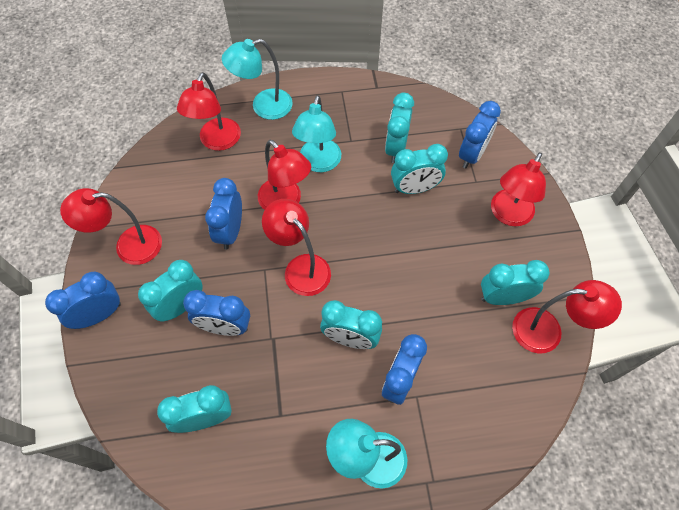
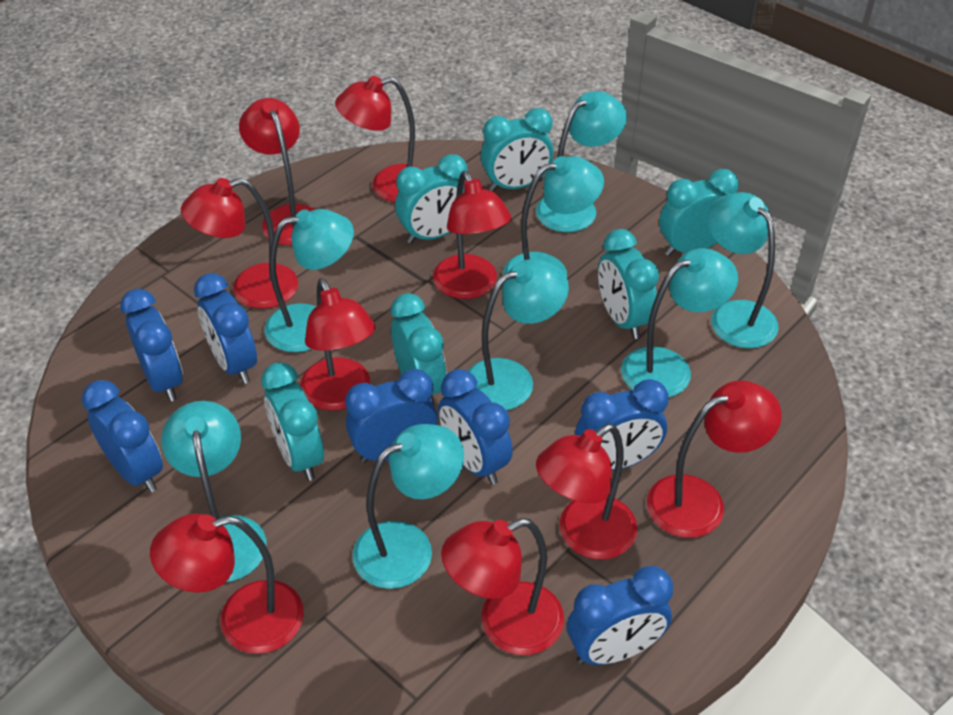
blue clock: 5 -> 7
red lamp: 6 -> 9
turquoise lamp: 3 -> 8

